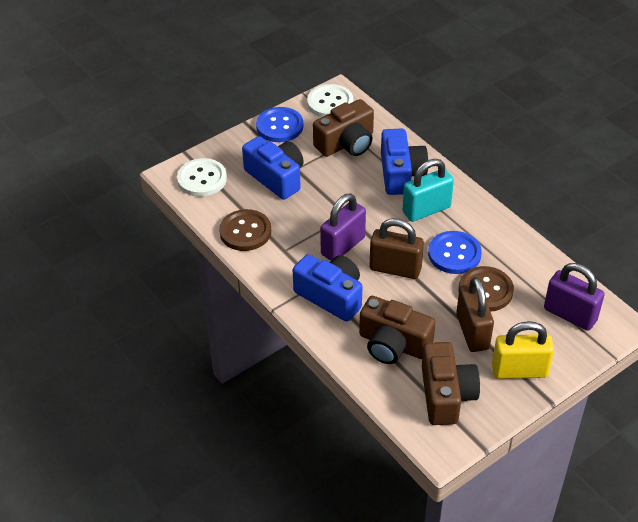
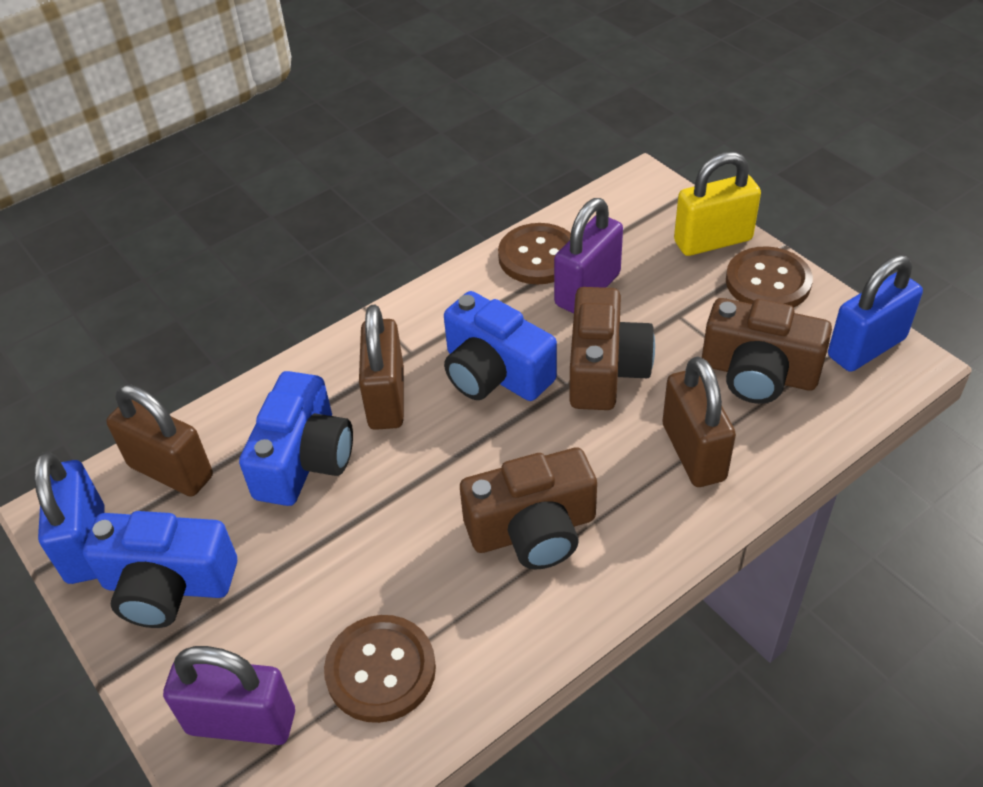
blue button: 2 -> 0
blue padlock: 0 -> 2
brown button: 2 -> 3
brown padlock: 2 -> 3
turquoise padlock: 1 -> 0
white button: 2 -> 0

